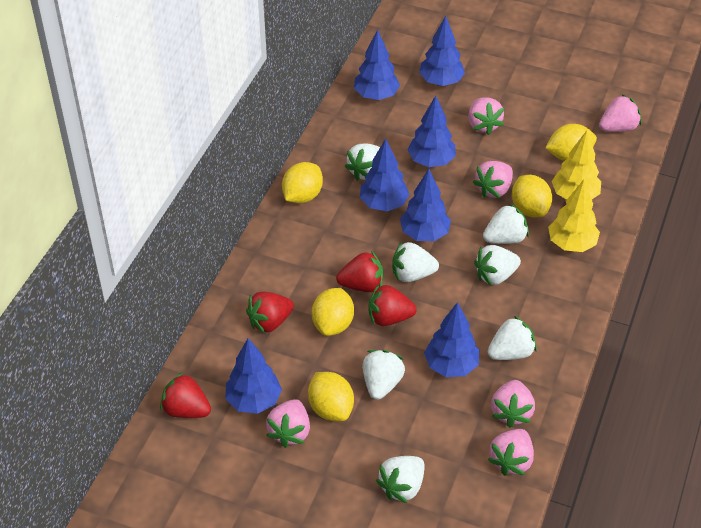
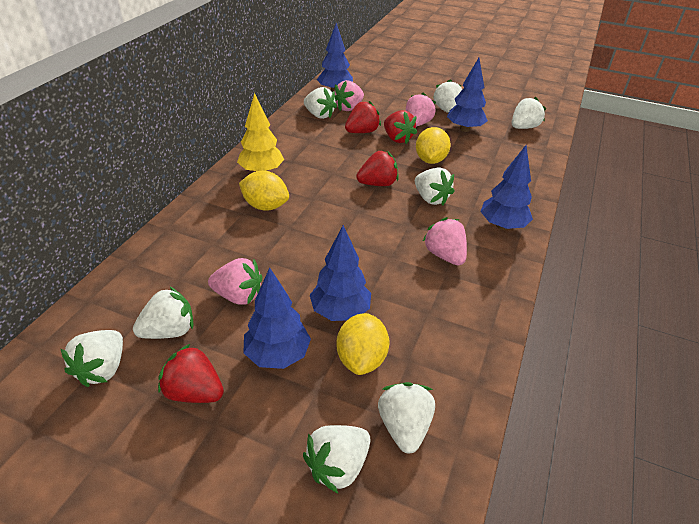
blue tree: 7 -> 5
pink strawberry: 6 -> 4
white strawberry: 7 -> 8
yellow lemon: 5 -> 3
yellow tree: 2 -> 1

